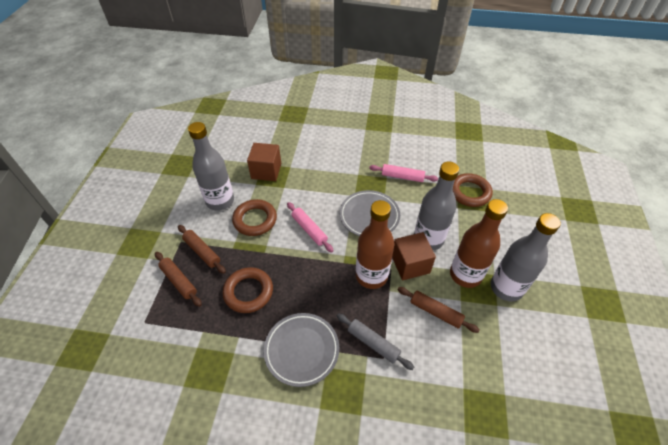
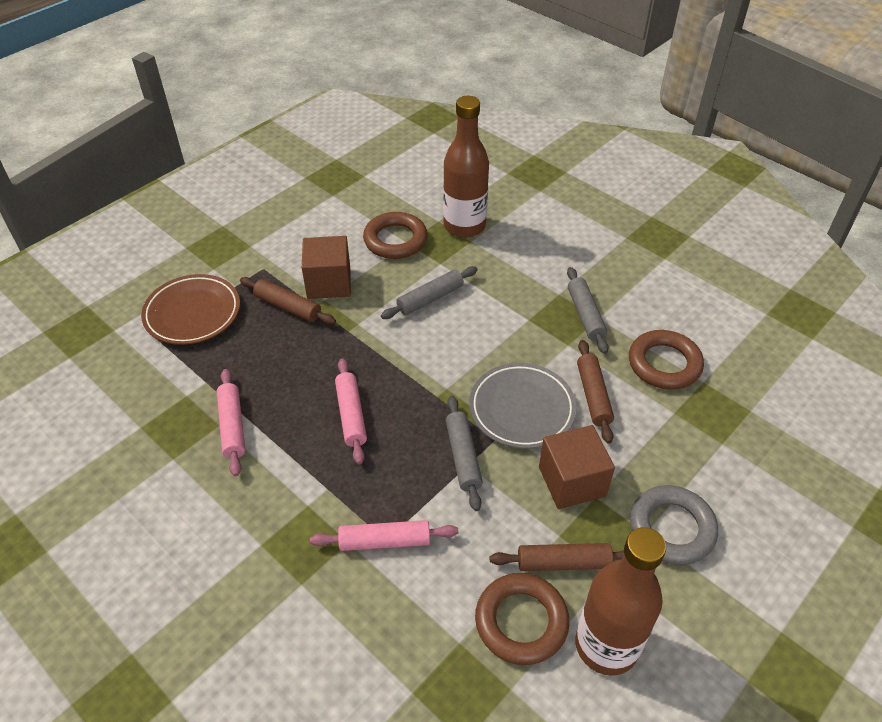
brown plate: 0 -> 1
grey bottle: 3 -> 0
grey plate: 2 -> 1
grey ring: 0 -> 1
grey rolling pin: 1 -> 3
pink rolling pin: 2 -> 3

